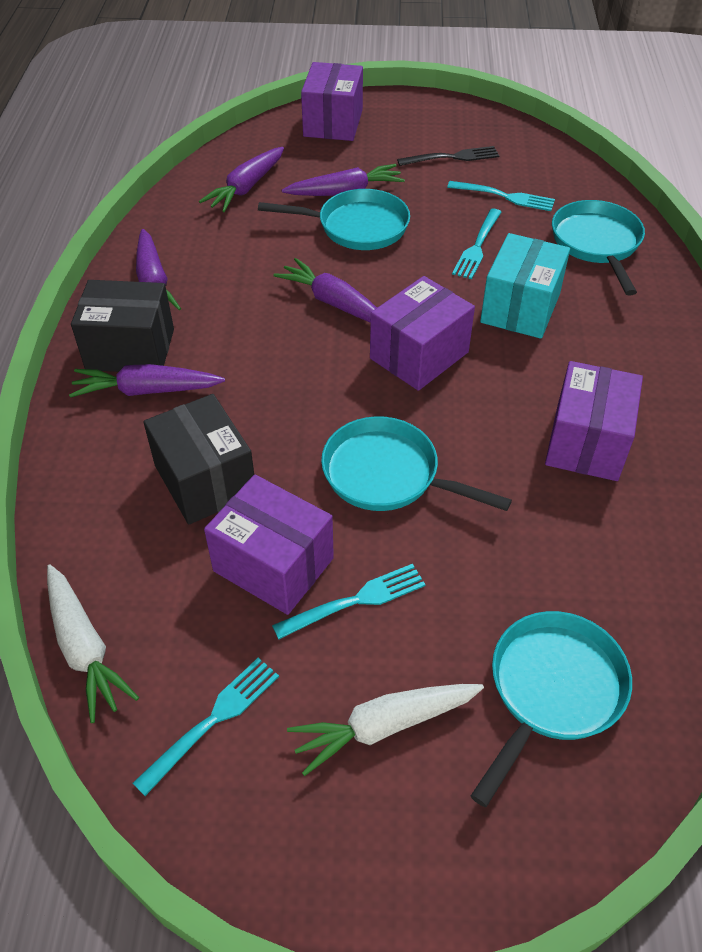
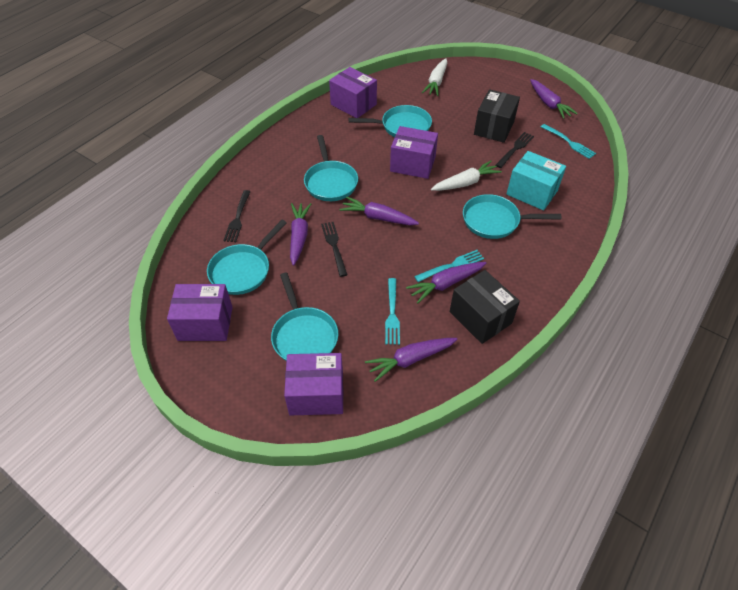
black fork: 1 -> 3
turquoise fork: 4 -> 3
turquoise pan: 4 -> 5

